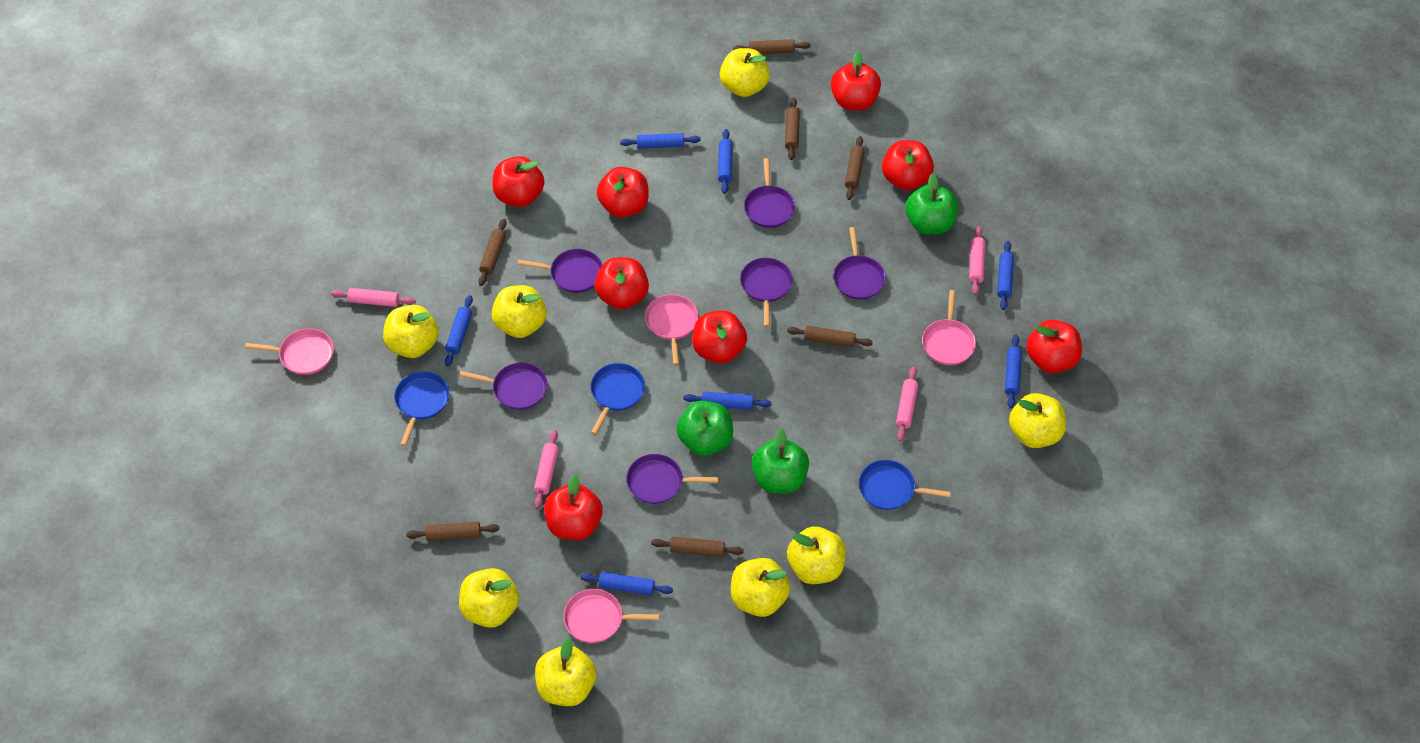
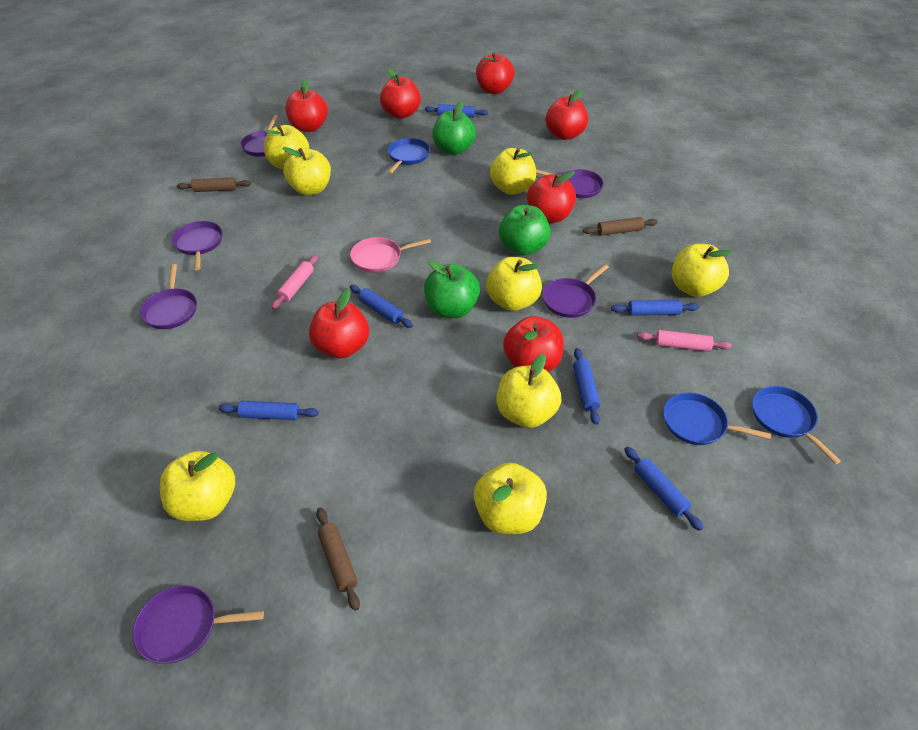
blue rolling pin: 7 -> 6
brown rolling pin: 7 -> 3
pink pan: 4 -> 1
pink rolling pin: 4 -> 2
red apple: 8 -> 7

